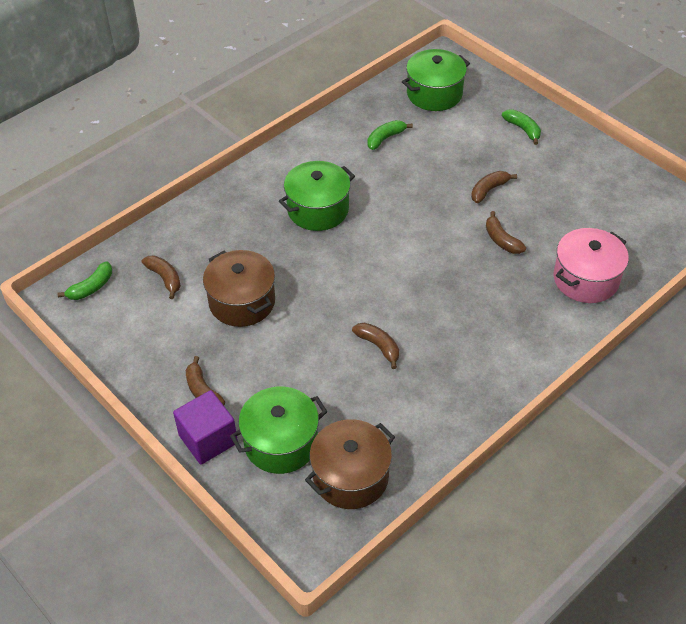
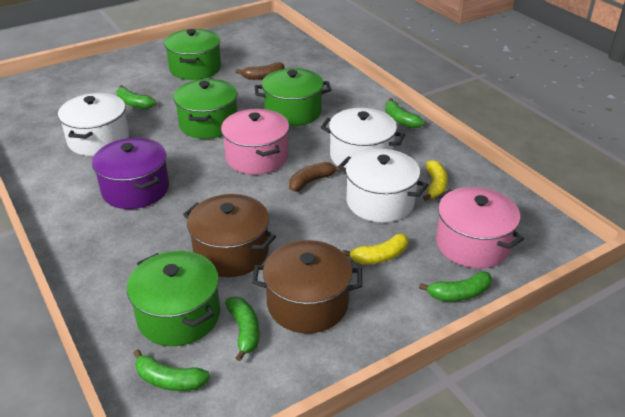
brown banana: 5 -> 2
green banana: 3 -> 5
green pot: 3 -> 4
pink pot: 1 -> 2
purple cube: 1 -> 0
purple pot: 0 -> 1
white pot: 0 -> 3
yellow banana: 0 -> 2

